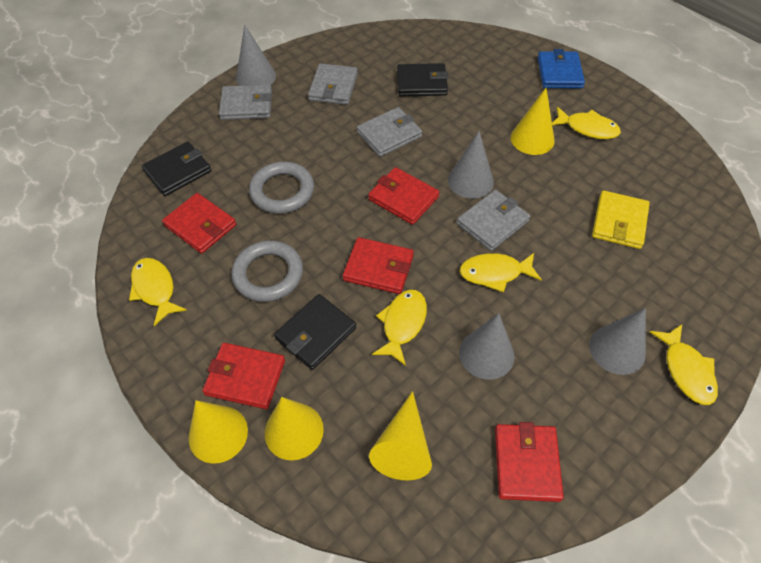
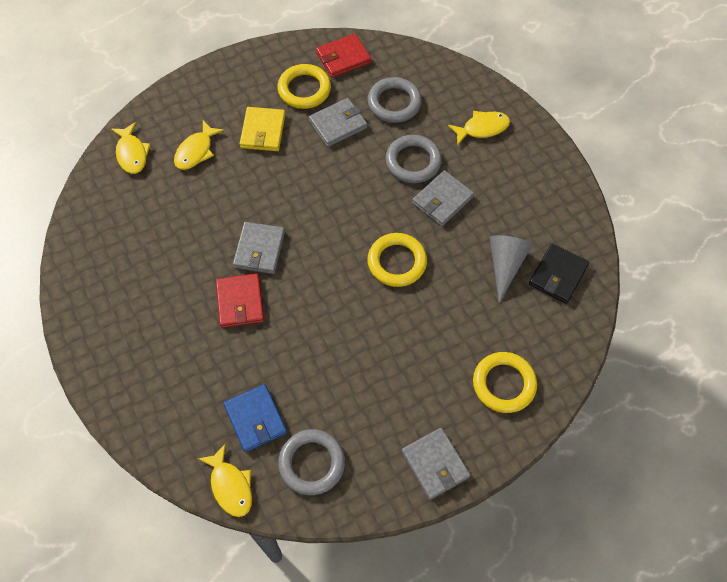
black wallet: 3 -> 1
grey cone: 4 -> 1
grey ring: 2 -> 3
red wallet: 5 -> 2
yellow cone: 4 -> 0
yellow fish: 5 -> 4
yellow ring: 0 -> 3

